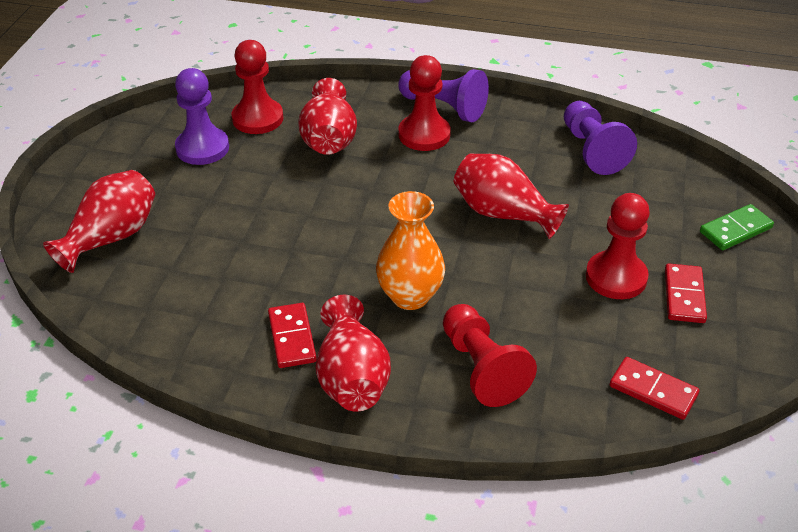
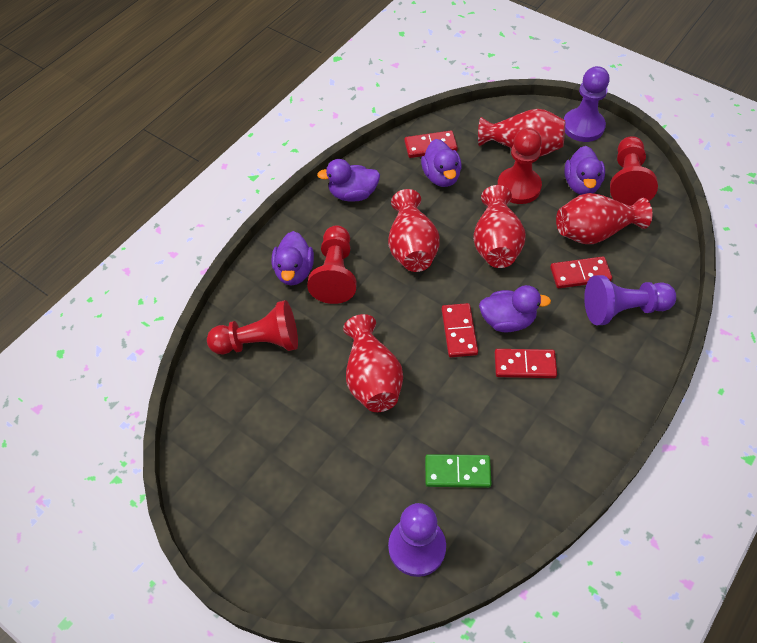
orange vase: 1 -> 0
purple duck: 0 -> 5
red domino: 3 -> 4
red vase: 4 -> 5

